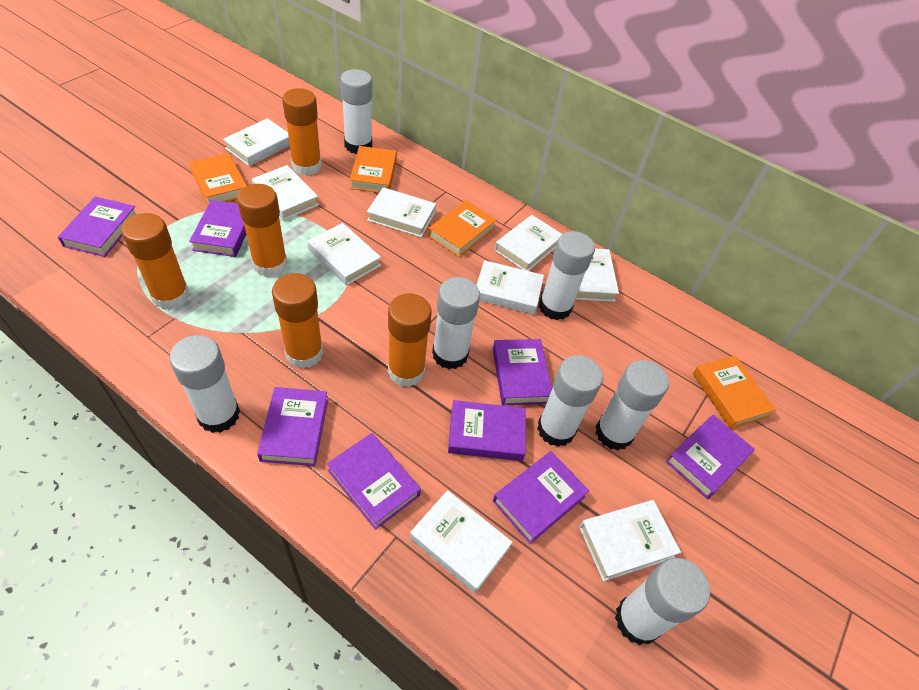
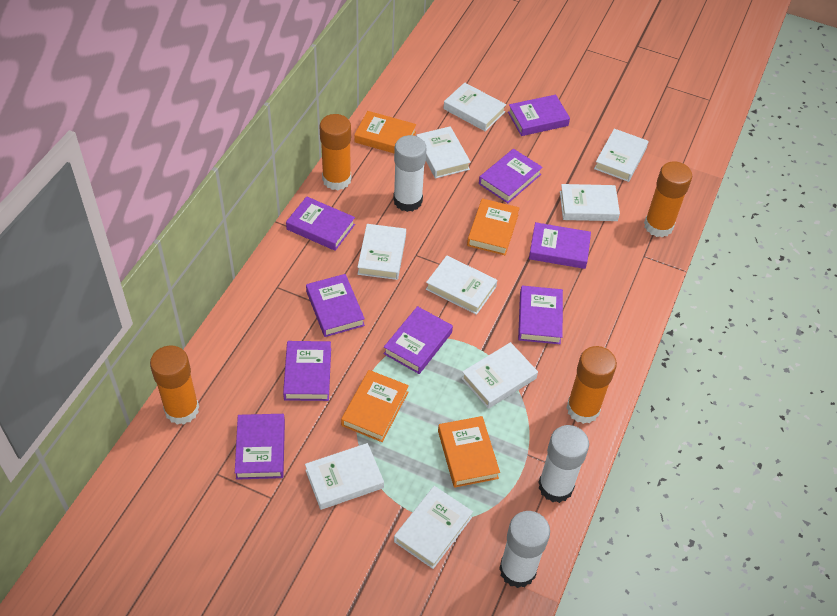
orange glue stick: 5 -> 4
purple book: 8 -> 9
white glue stick: 7 -> 3

